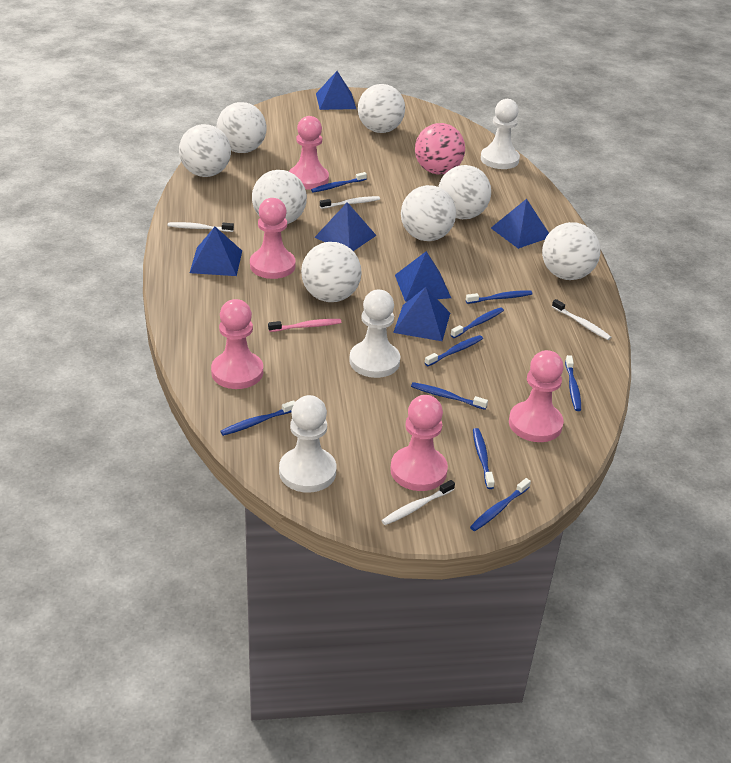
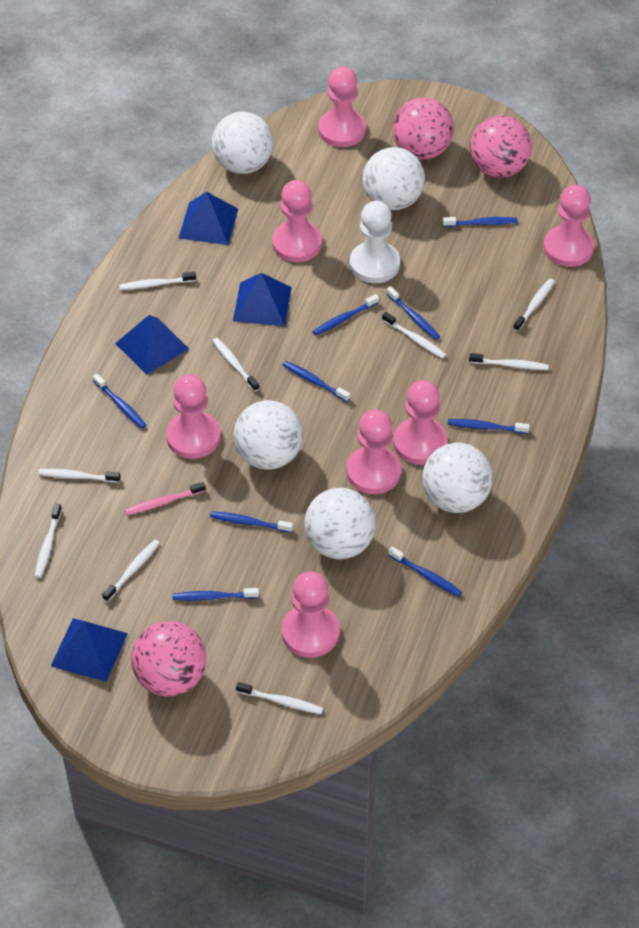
blue pyramid: 6 -> 4
pink ball: 1 -> 3
pink pawn: 5 -> 7
white ball: 8 -> 5
white pawn: 3 -> 1
white toothbrush: 4 -> 9

